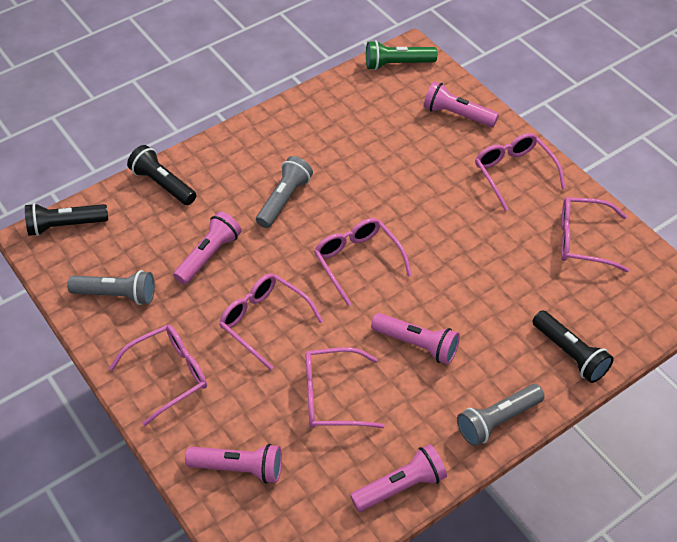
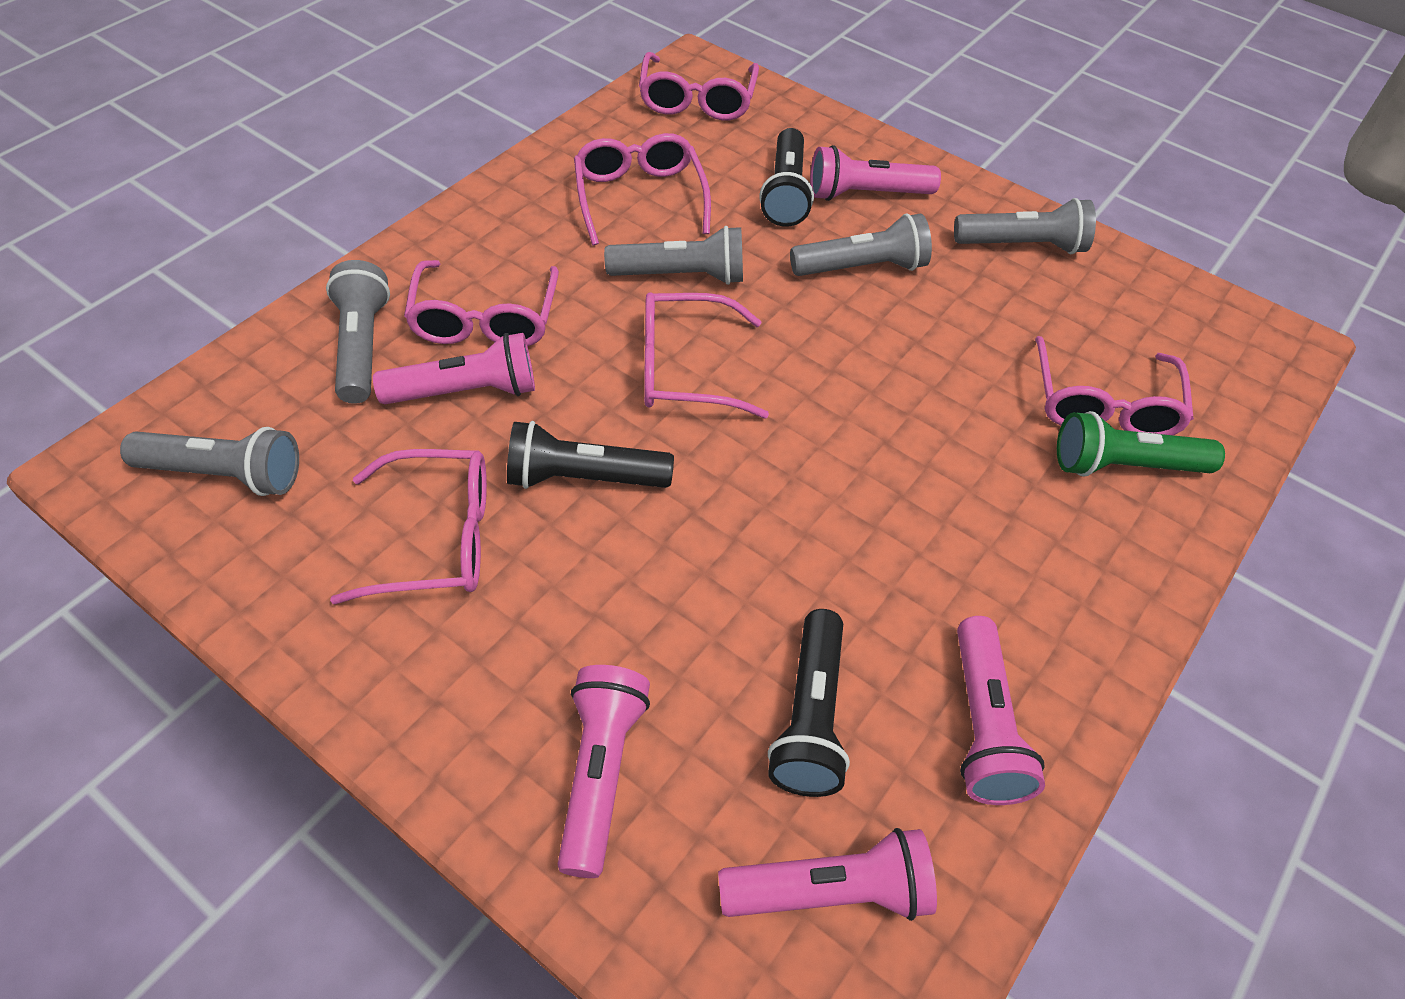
grey flashlight: 3 -> 5

